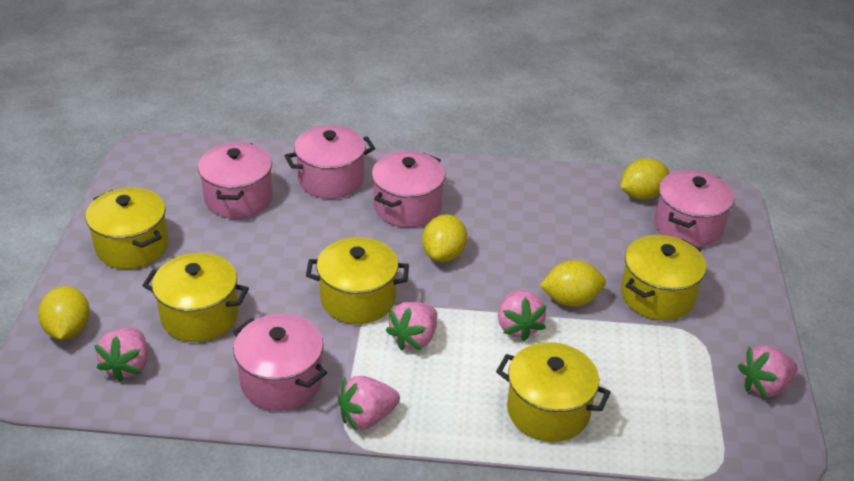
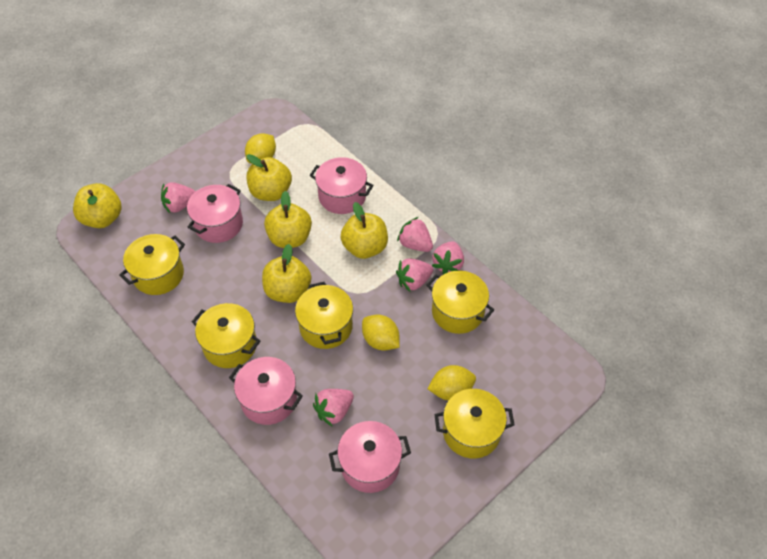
pink pot: 5 -> 4
yellow apple: 0 -> 5
yellow lemon: 4 -> 3

